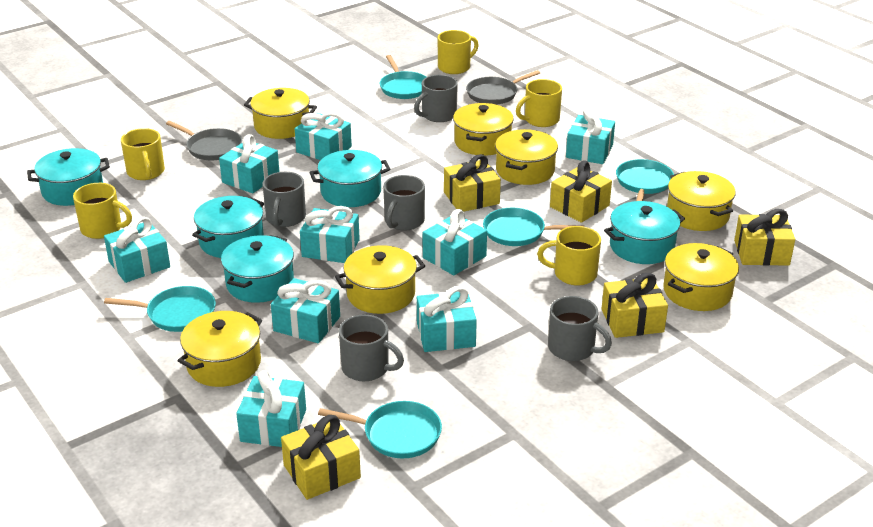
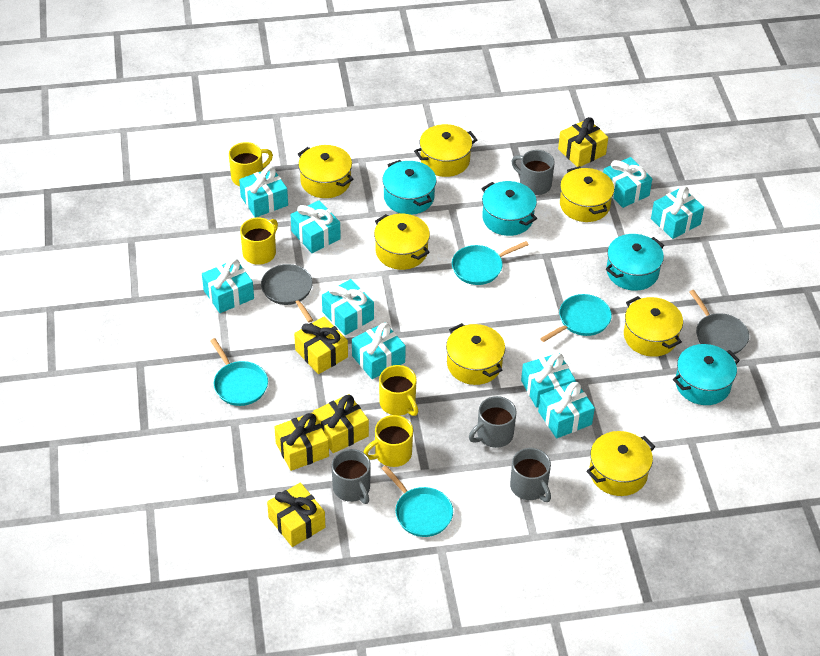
grey mug: 5 -> 4
turquoise pan: 5 -> 4
turquoise pot: 5 -> 4
yellow mug: 5 -> 4

